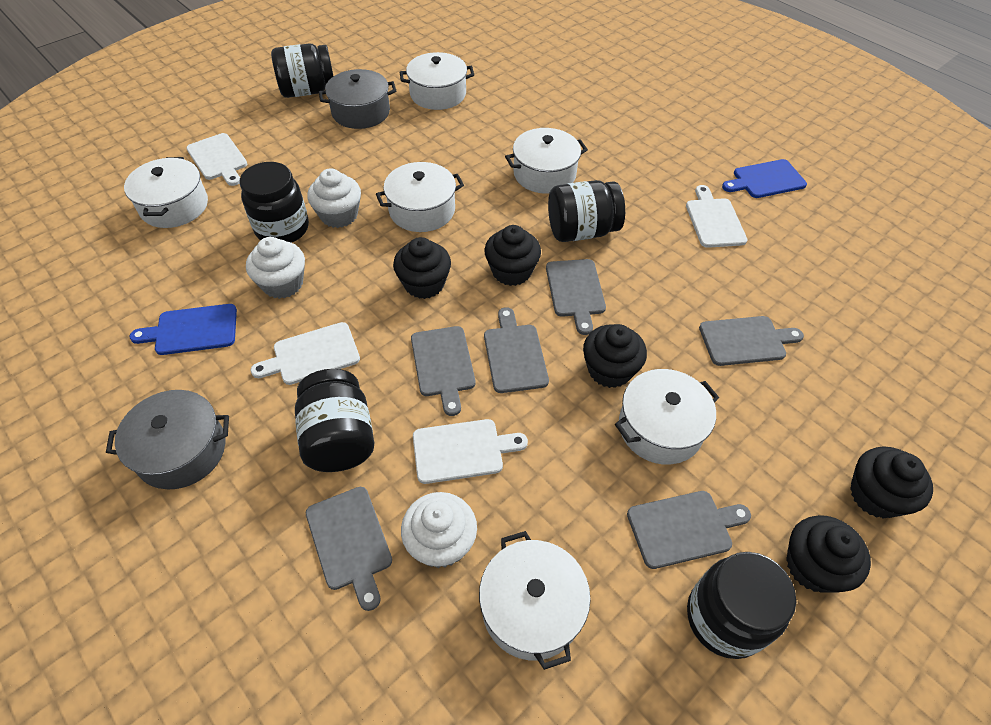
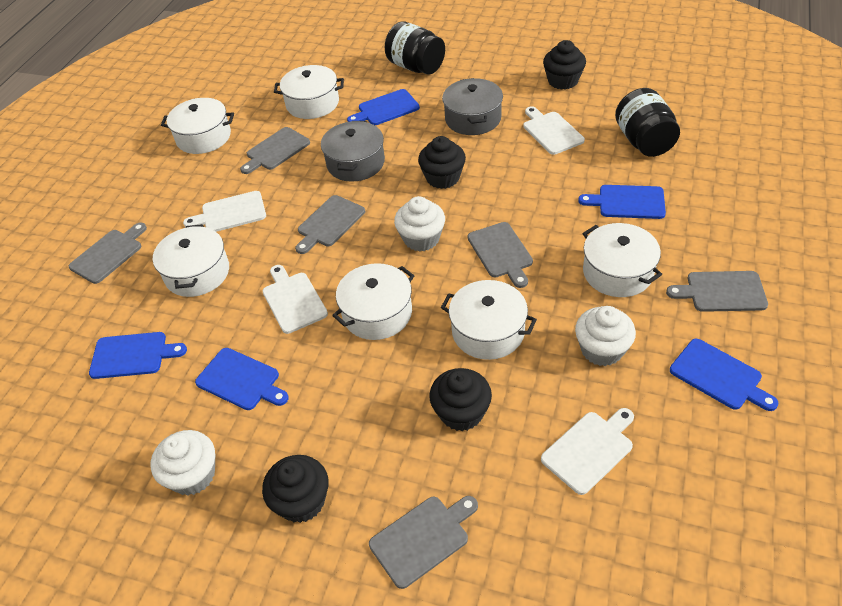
black cupcake: 5 -> 4
black jar: 5 -> 2
blue cutting board: 2 -> 5

